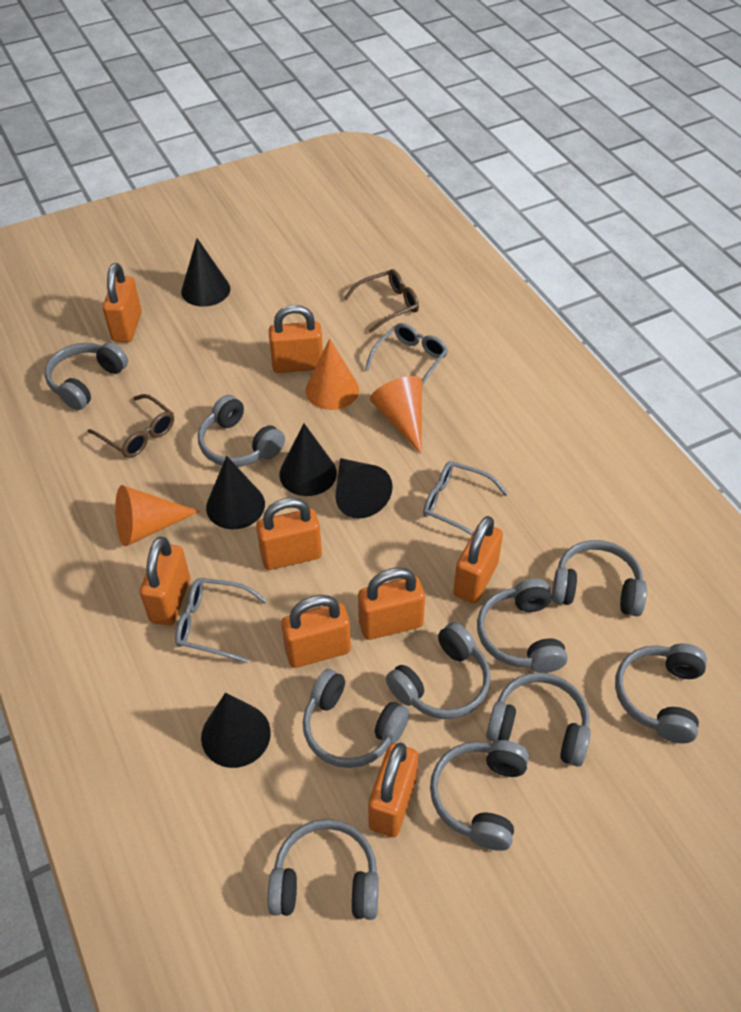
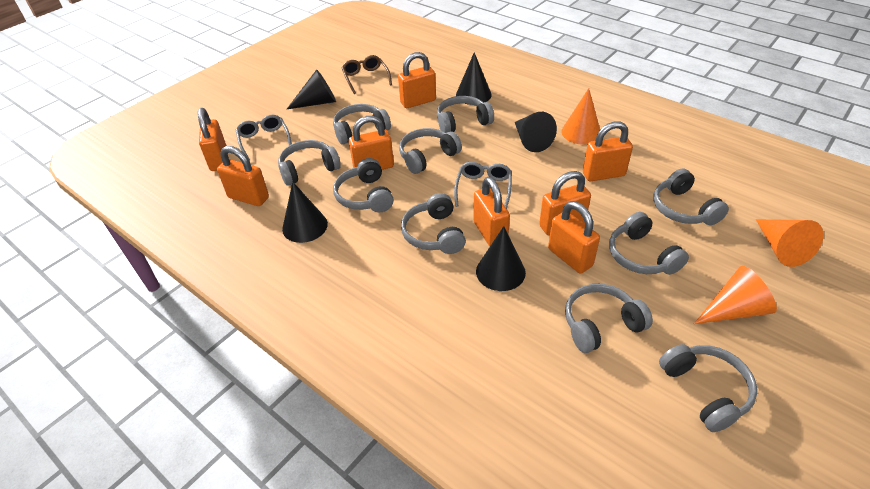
brown glasses: 2 -> 1
grey glasses: 3 -> 2

